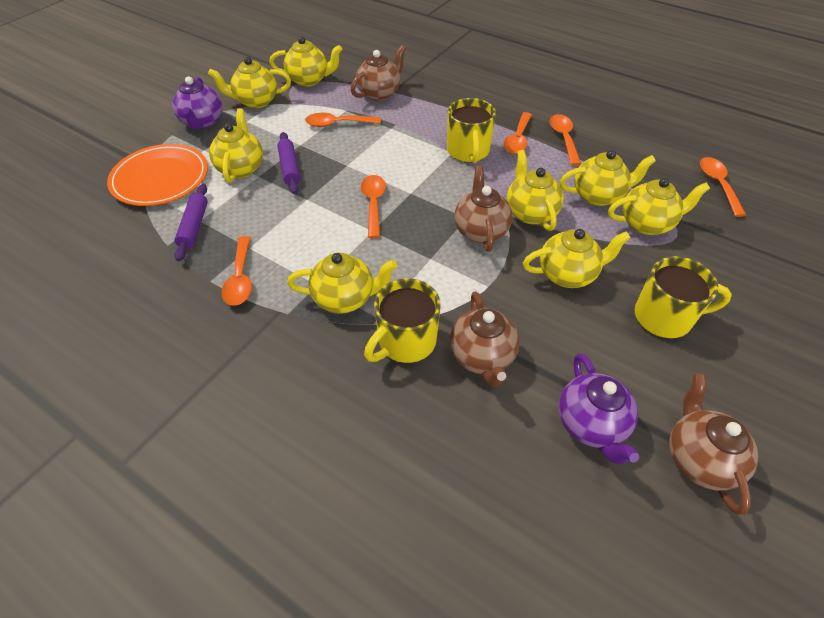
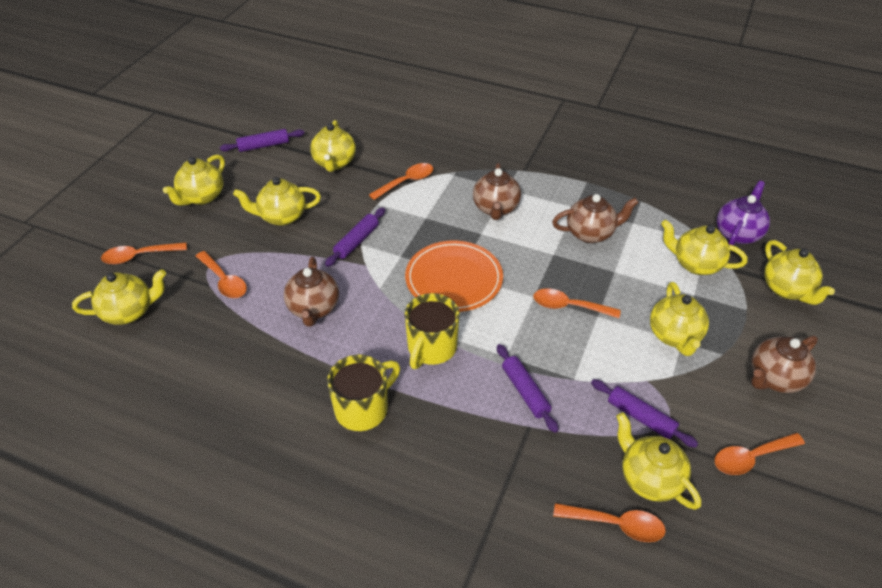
purple rolling pin: 2 -> 4
purple teapot: 2 -> 1
yellow mug: 3 -> 2

